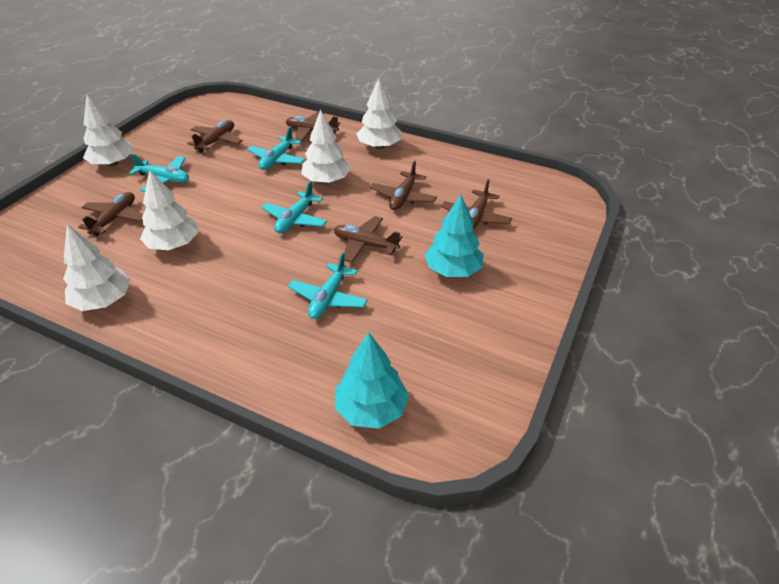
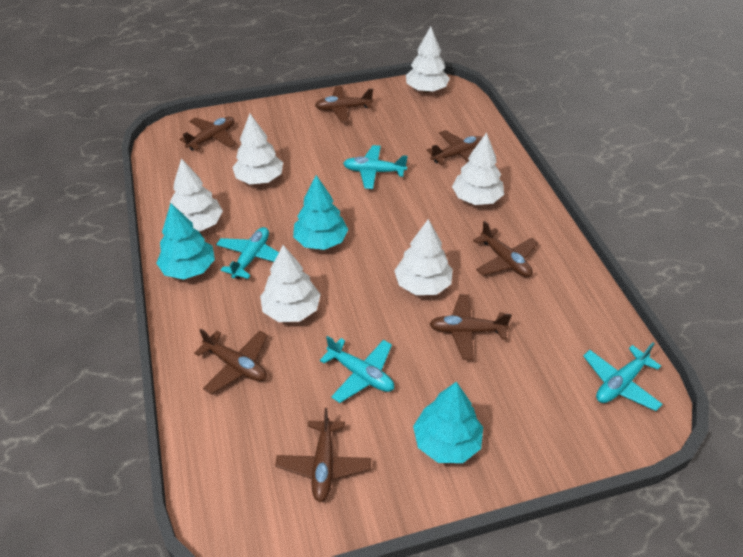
brown plane: 6 -> 7
turquoise tree: 2 -> 3
white tree: 5 -> 6

